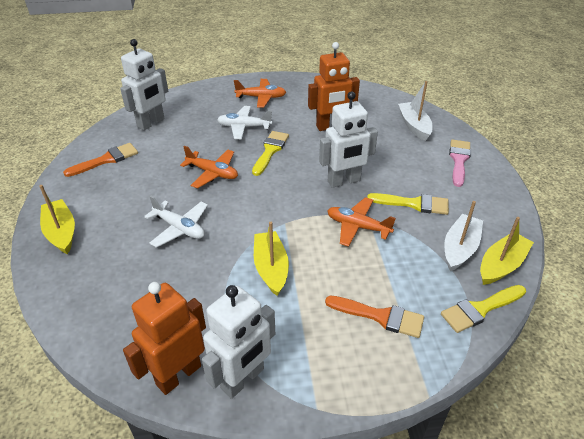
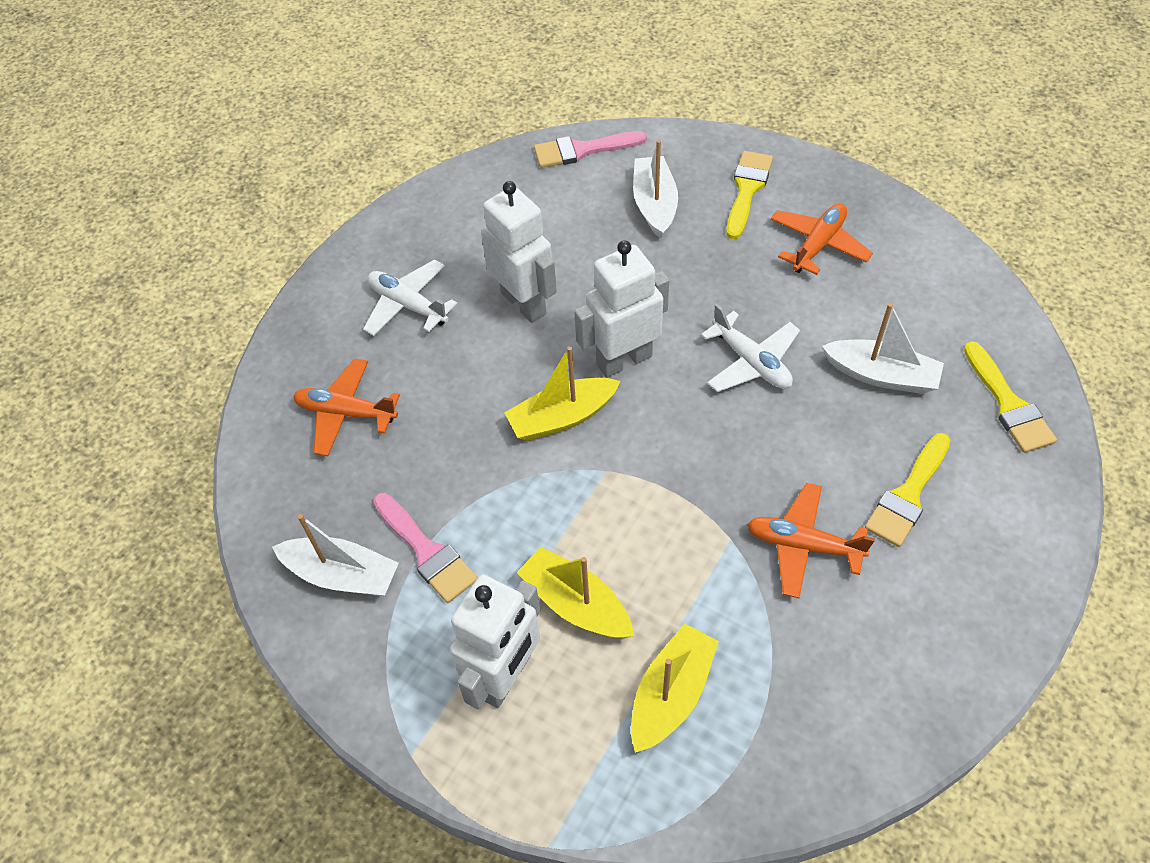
orange brush: 2 -> 0
orange robot: 2 -> 0
pink brush: 1 -> 2
white boat: 2 -> 3

